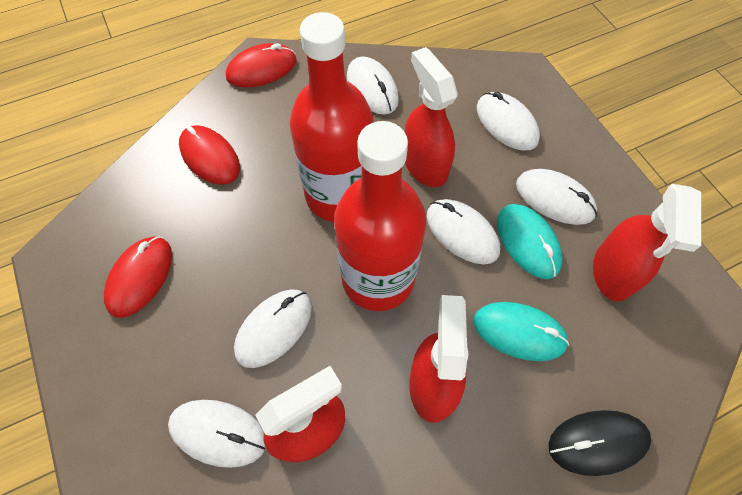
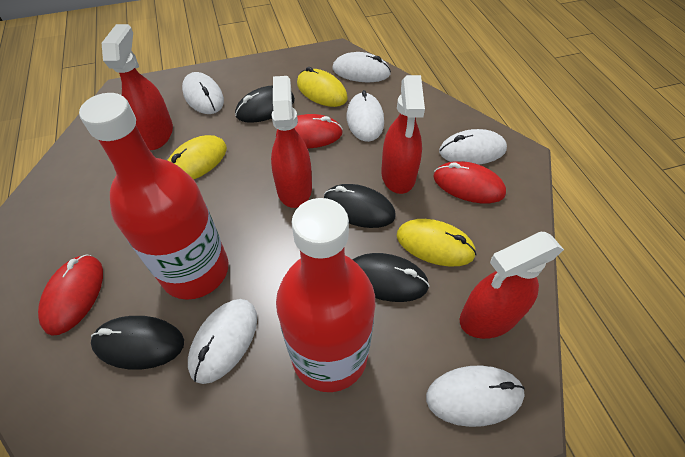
black mouse: 1 -> 4
turquoise mouse: 2 -> 0
yellow mouse: 0 -> 3

